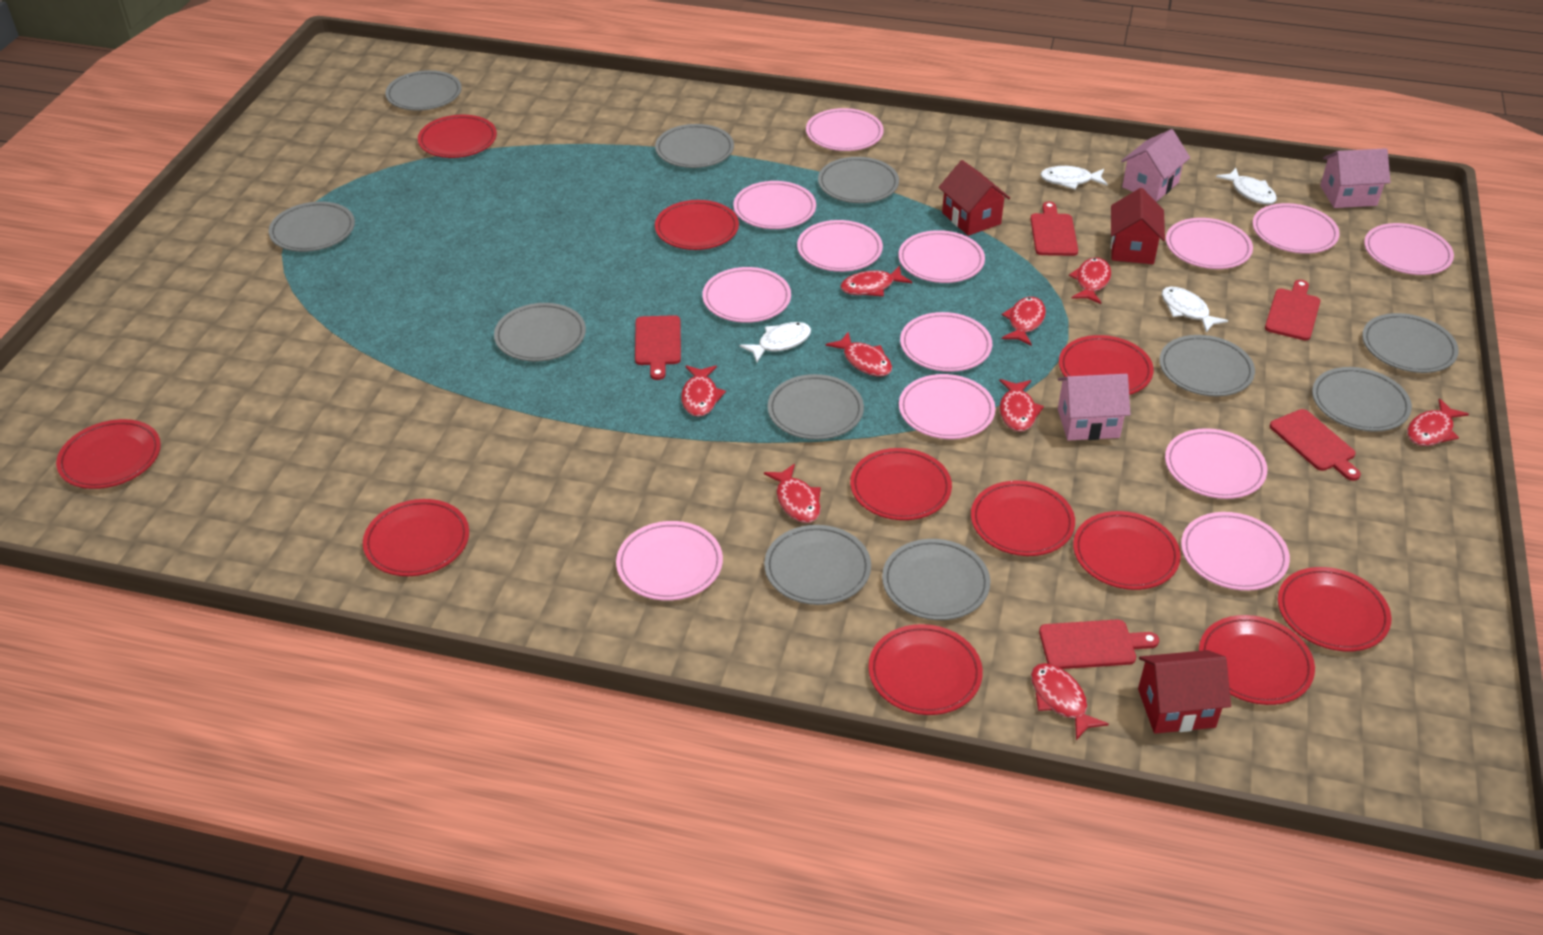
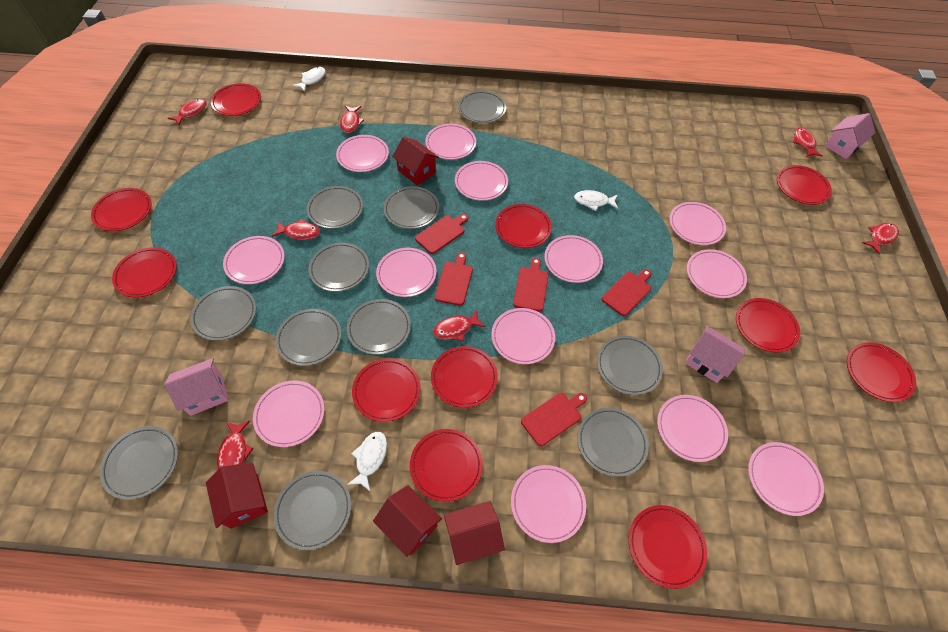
red fish: 9 -> 7
red house: 3 -> 4
white fish: 4 -> 3

